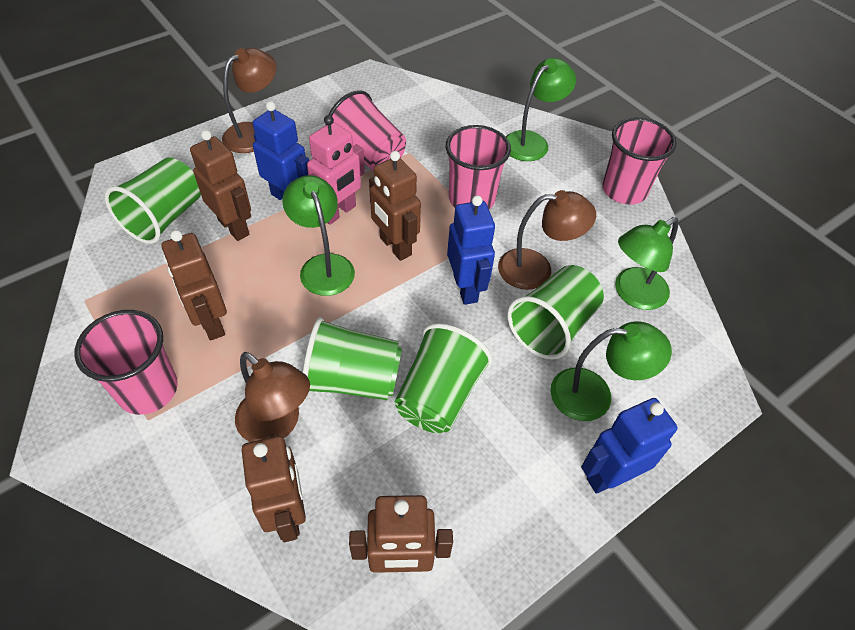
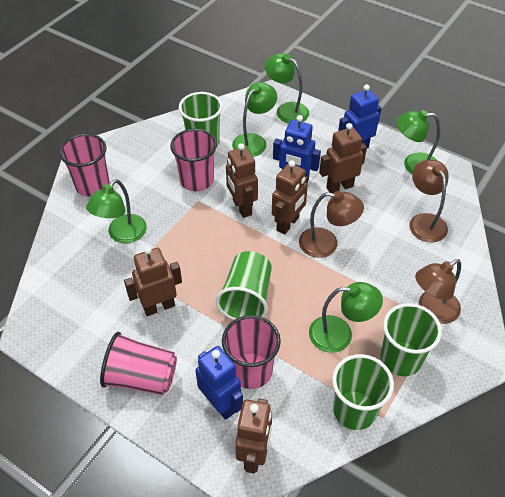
green lamp: 4 -> 5
pink robot: 1 -> 0

